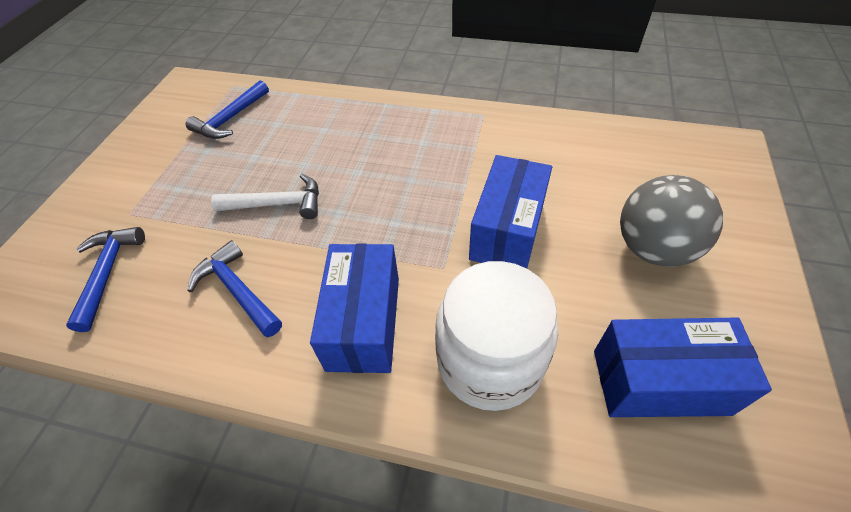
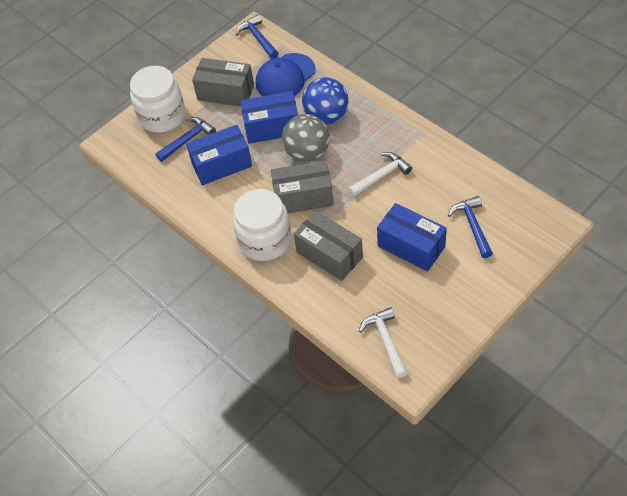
blue ball: 0 -> 1
blue cap: 0 -> 1
grey box: 0 -> 3
white hammer: 1 -> 2
white jar: 1 -> 2

